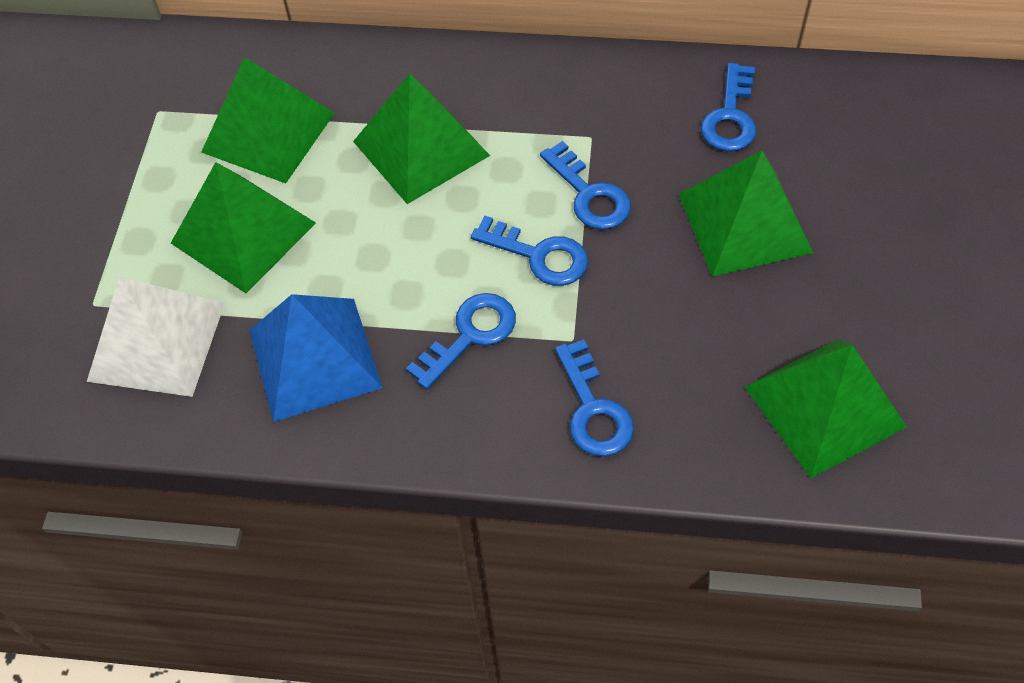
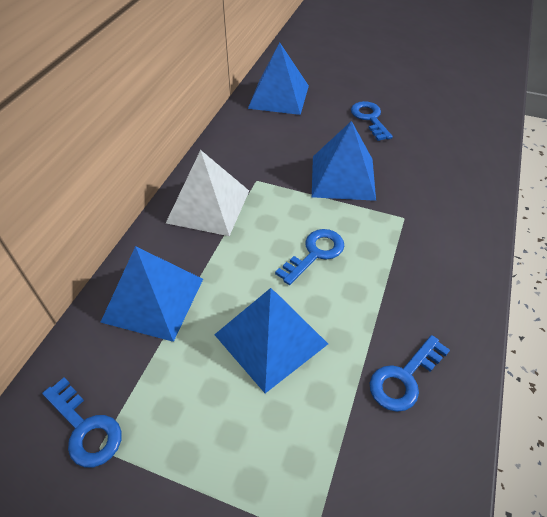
blue key: 5 -> 4
blue pyramid: 1 -> 4
green pyramid: 5 -> 0

